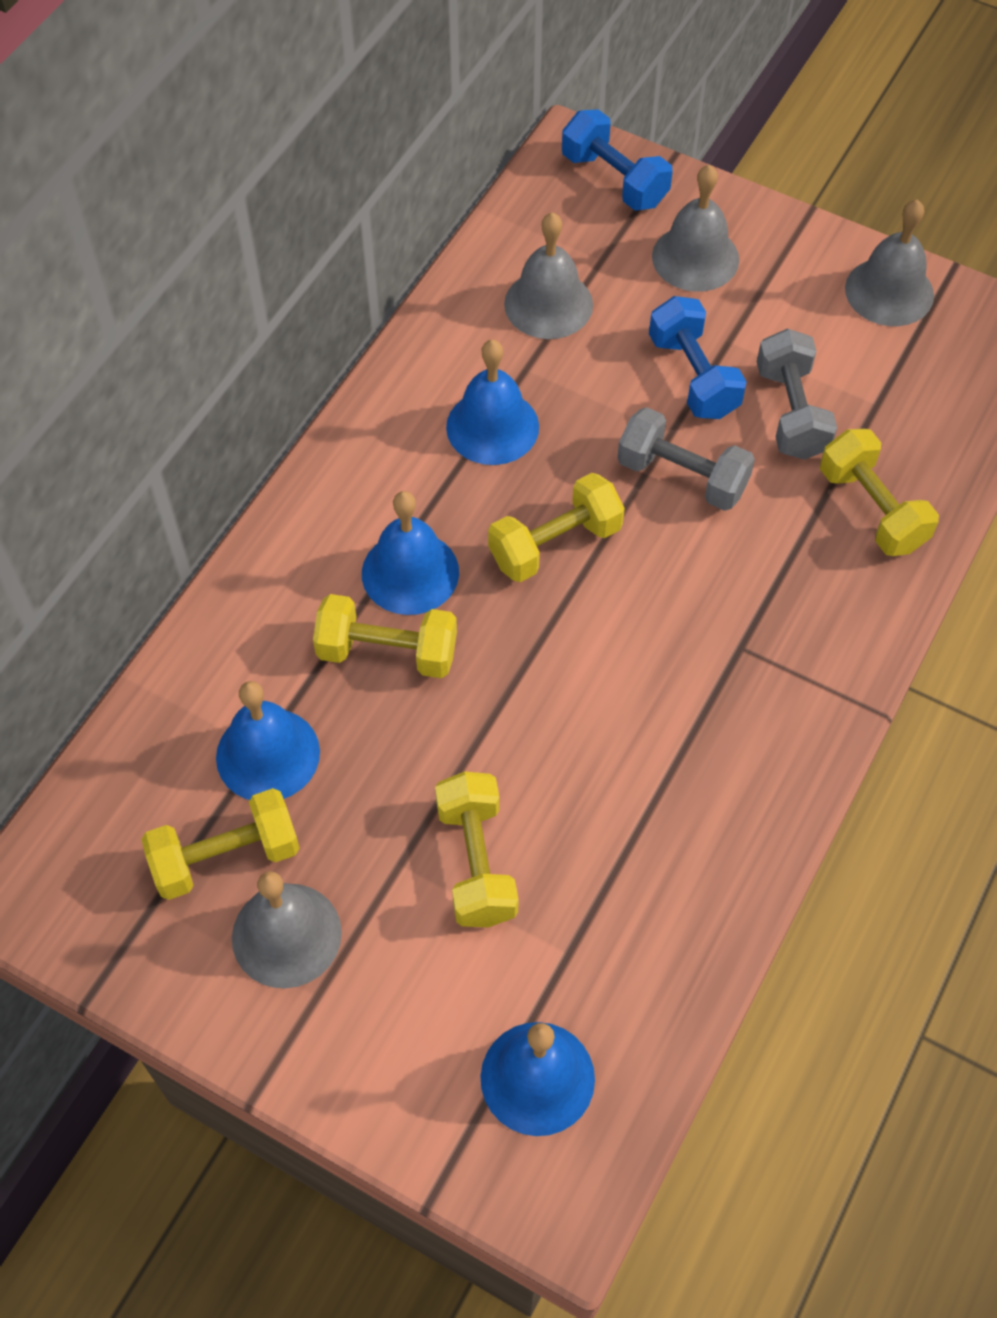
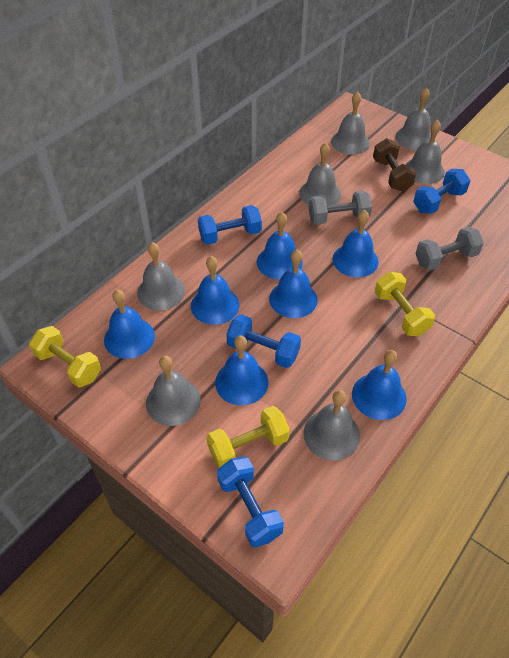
blue bell: 4 -> 7
blue dumbbell: 2 -> 4
brown dumbbell: 0 -> 1
grey bell: 4 -> 7
yellow dumbbell: 5 -> 3

